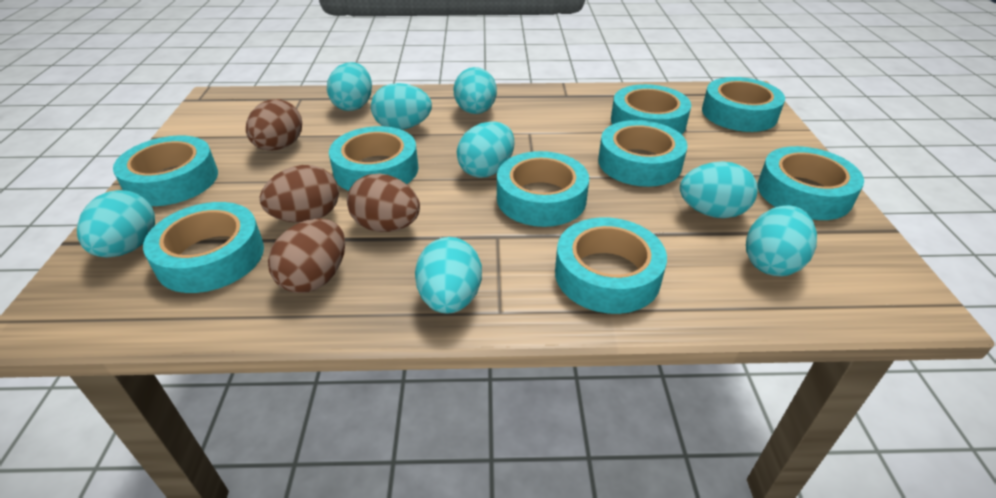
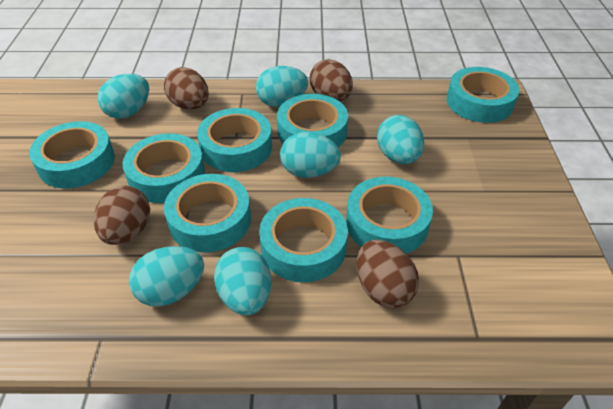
turquoise egg: 8 -> 6
turquoise tape: 9 -> 8

